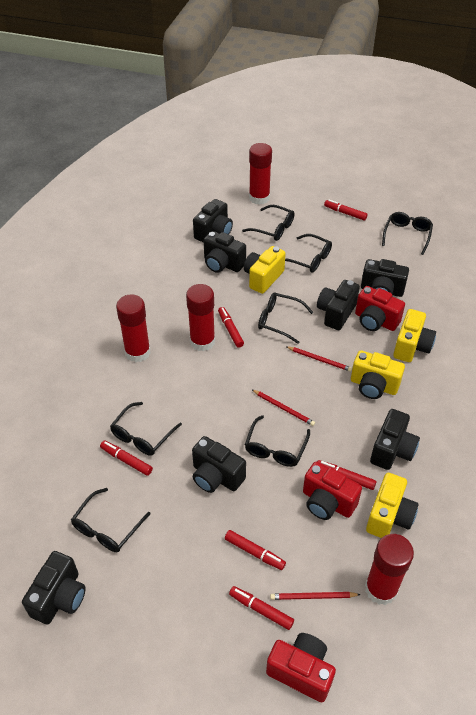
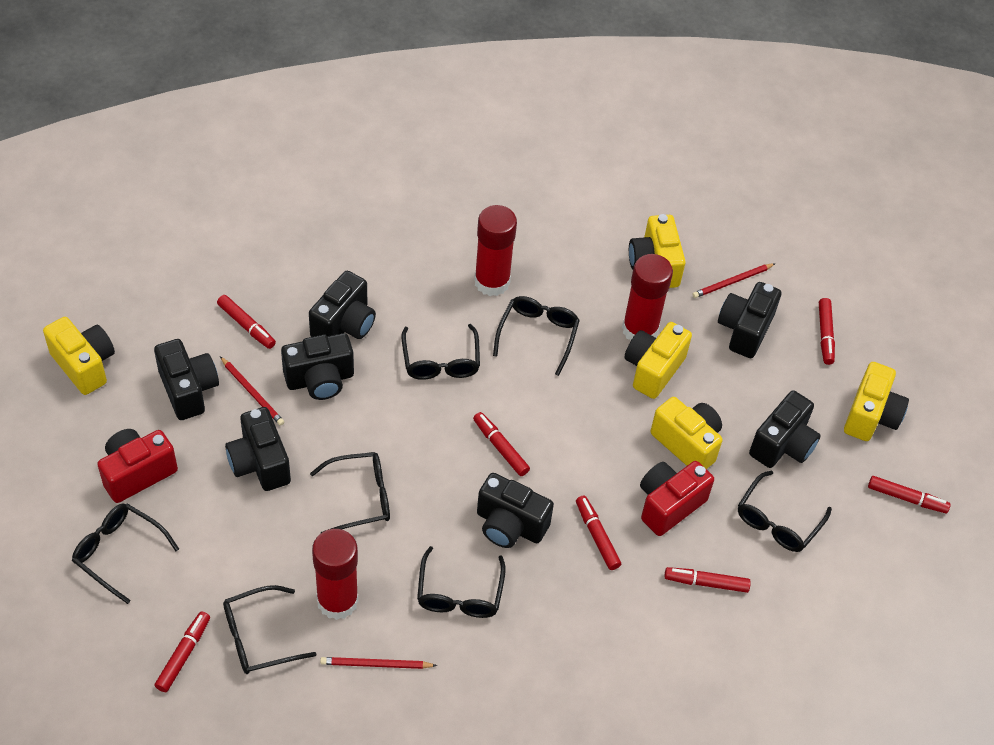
red camera: 3 -> 2
red glue stick: 4 -> 3
red marker: 6 -> 7
yellow camera: 4 -> 5

